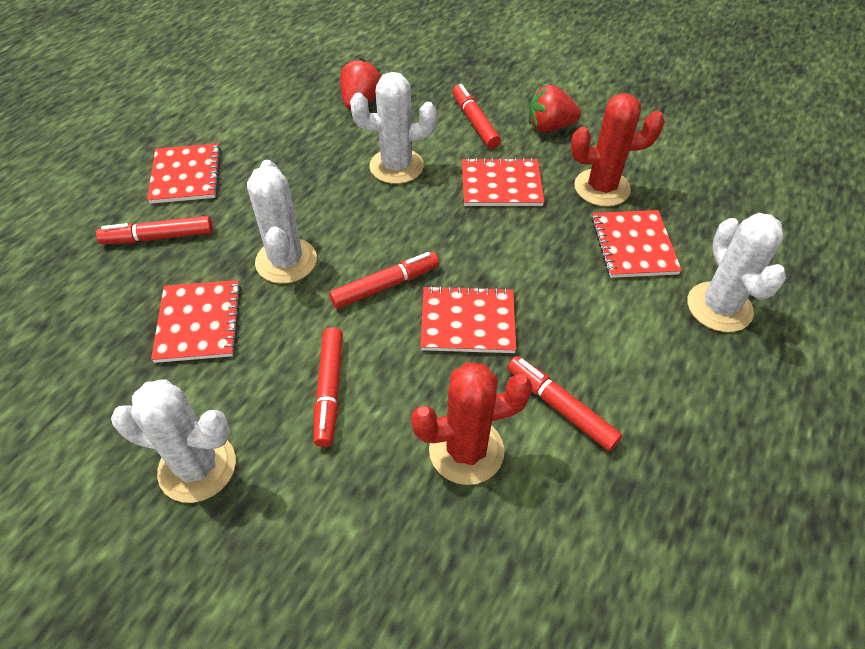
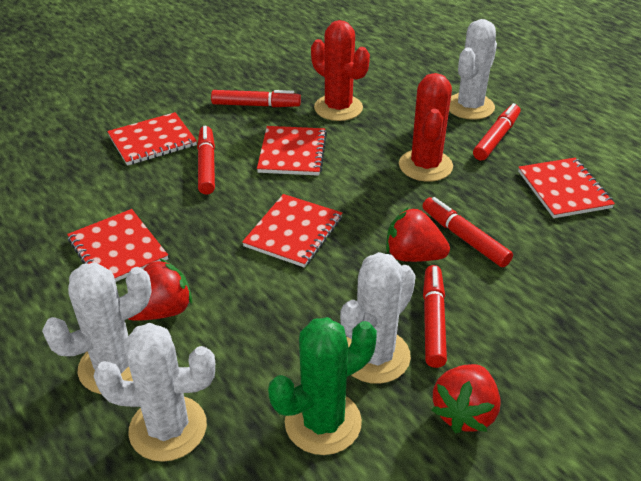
green cactus: 0 -> 1
red strawberry: 2 -> 3

